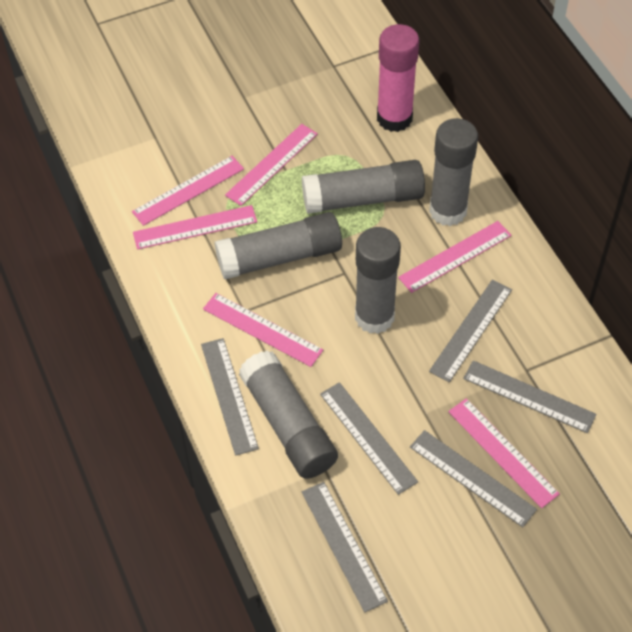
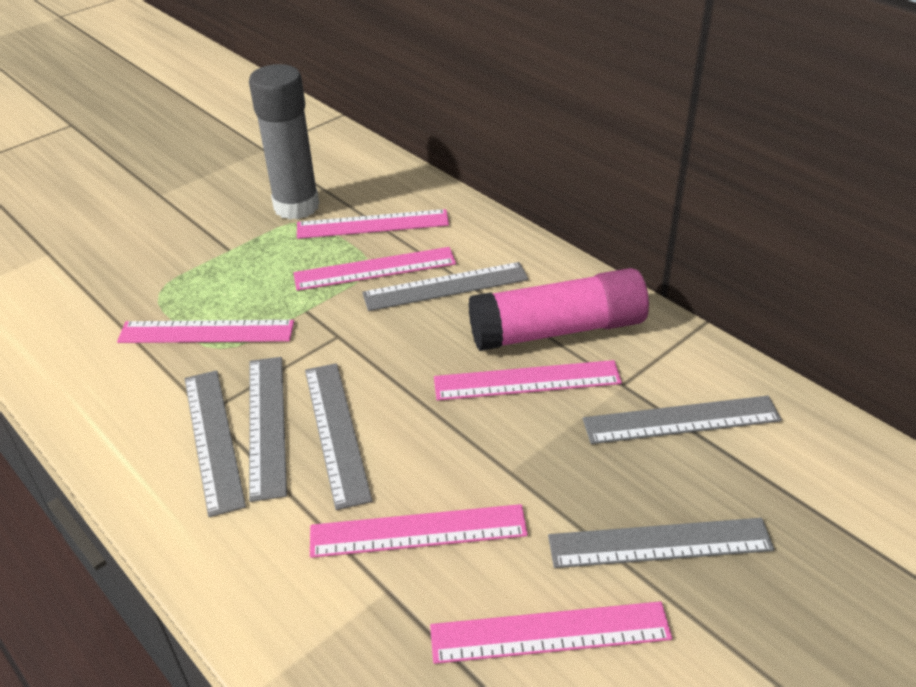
grey glue stick: 5 -> 1

